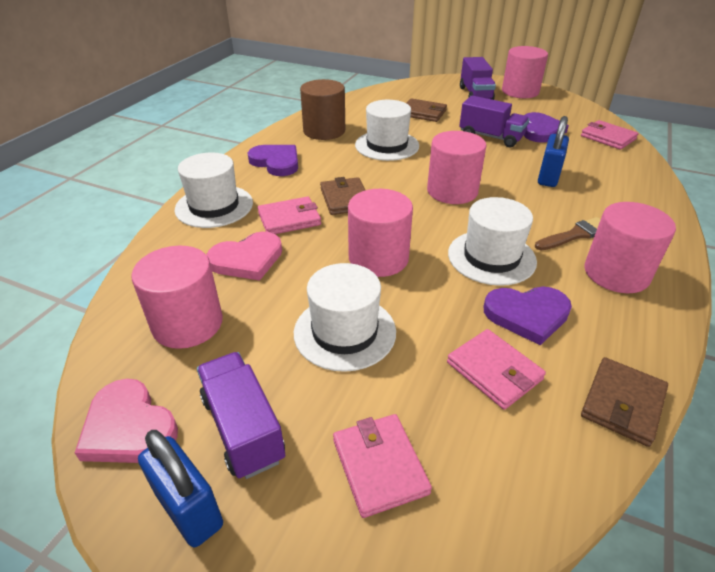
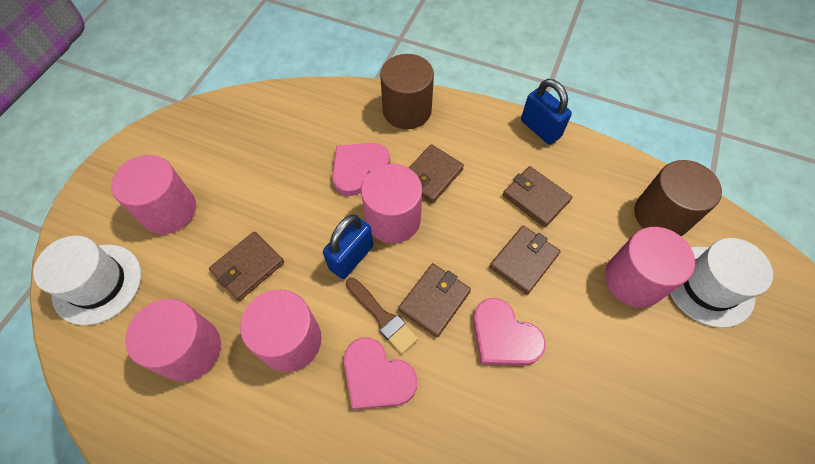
brown cylinder: 1 -> 2
brown wallet: 3 -> 5
pink heart: 2 -> 3
pink wallet: 4 -> 0
purple heart: 3 -> 0
purple truck: 3 -> 0
white hat: 4 -> 2

